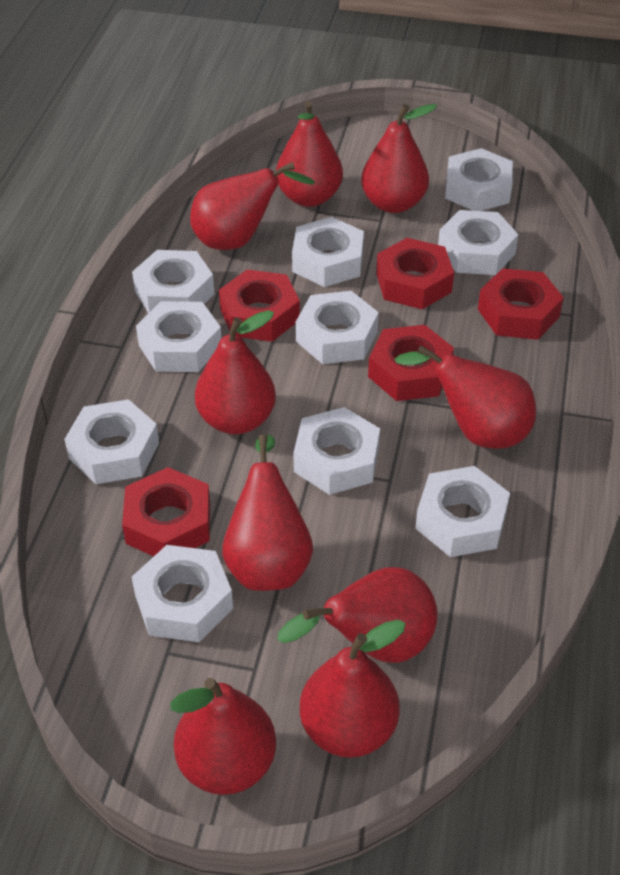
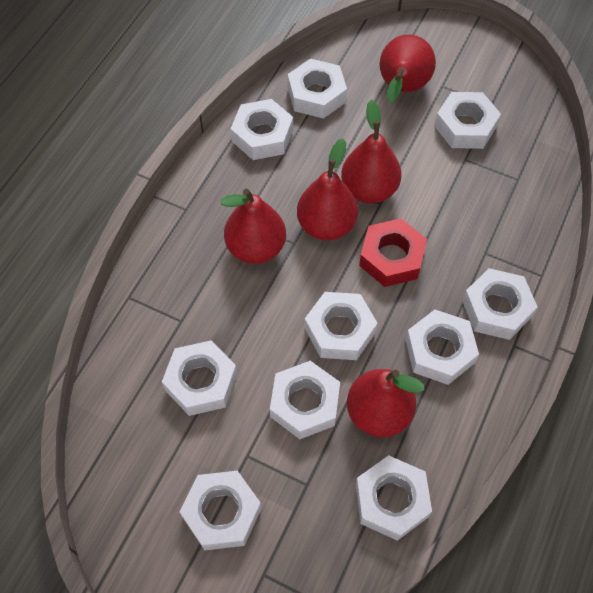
red nut: 5 -> 1
red pear: 9 -> 5

